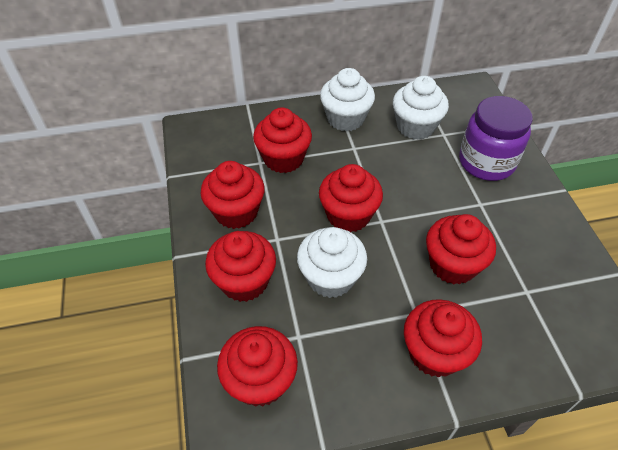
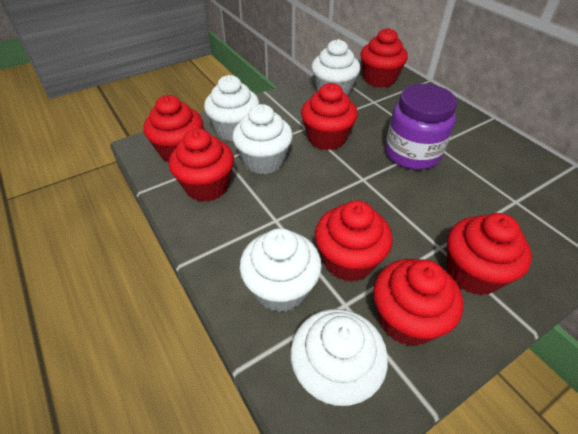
white cupcake: 3 -> 5

